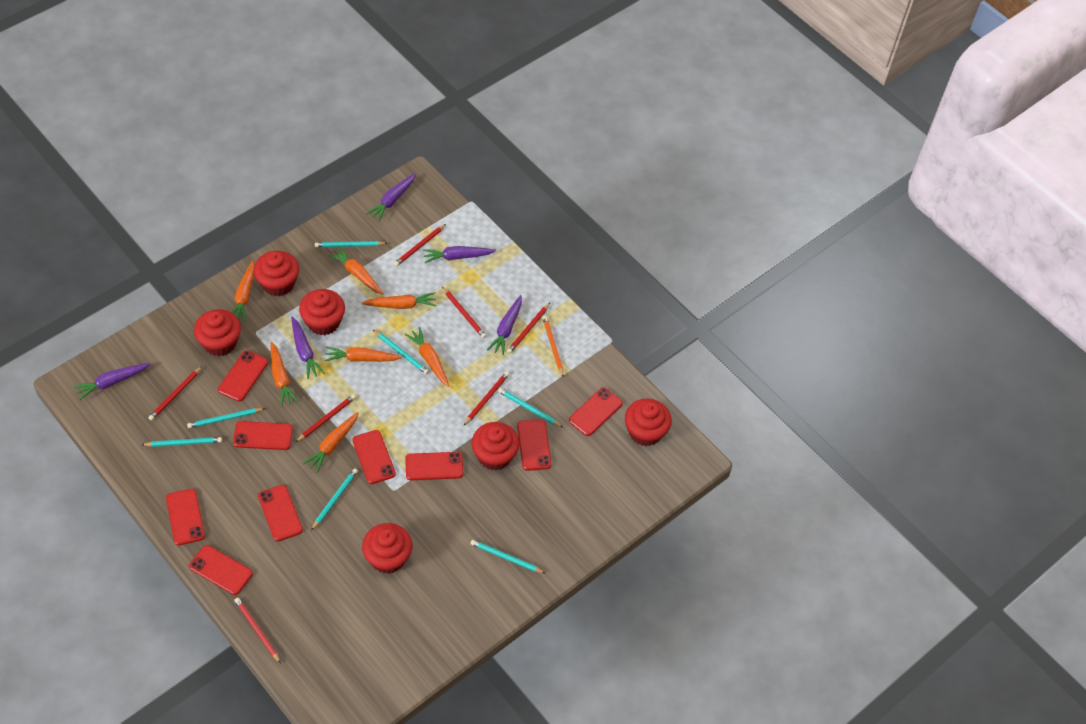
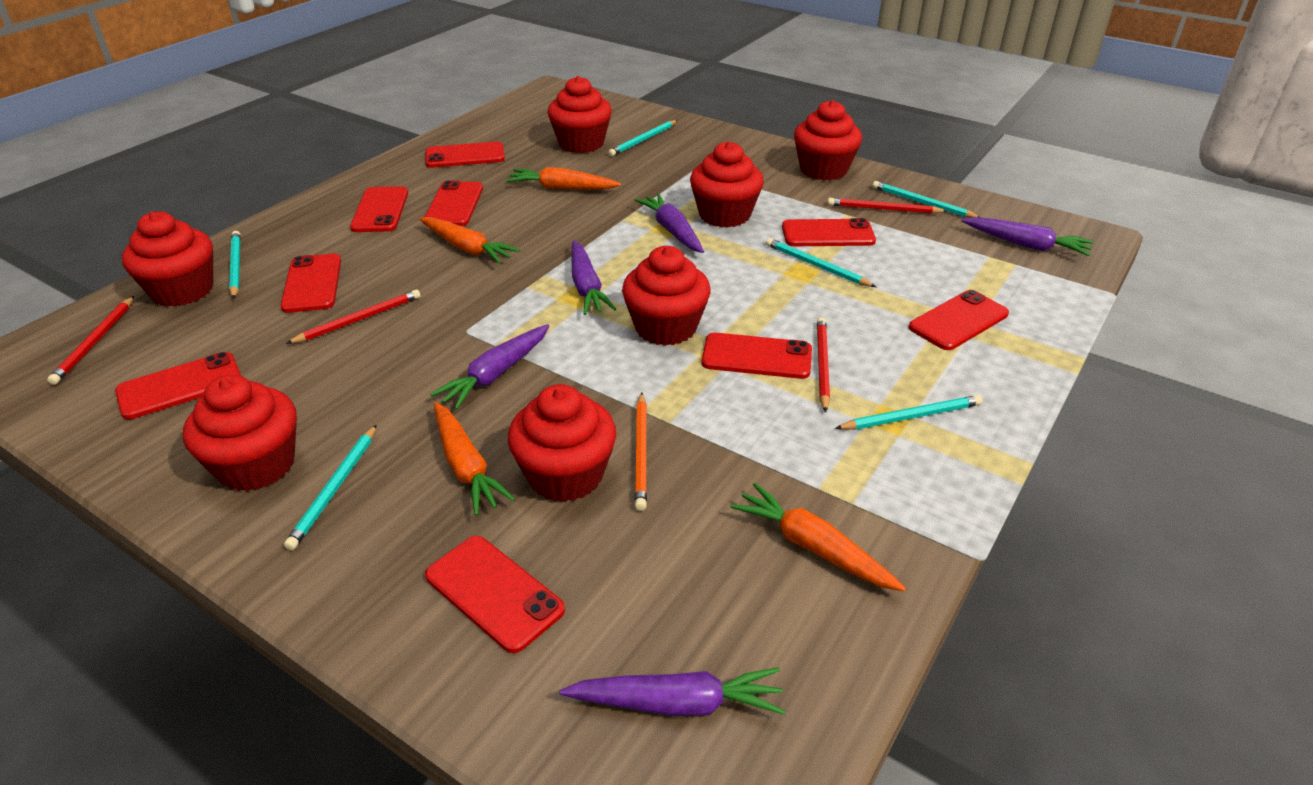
orange carrot: 7 -> 4
red cupcake: 6 -> 7
red pencil: 7 -> 4
turquoise pencil: 7 -> 6

